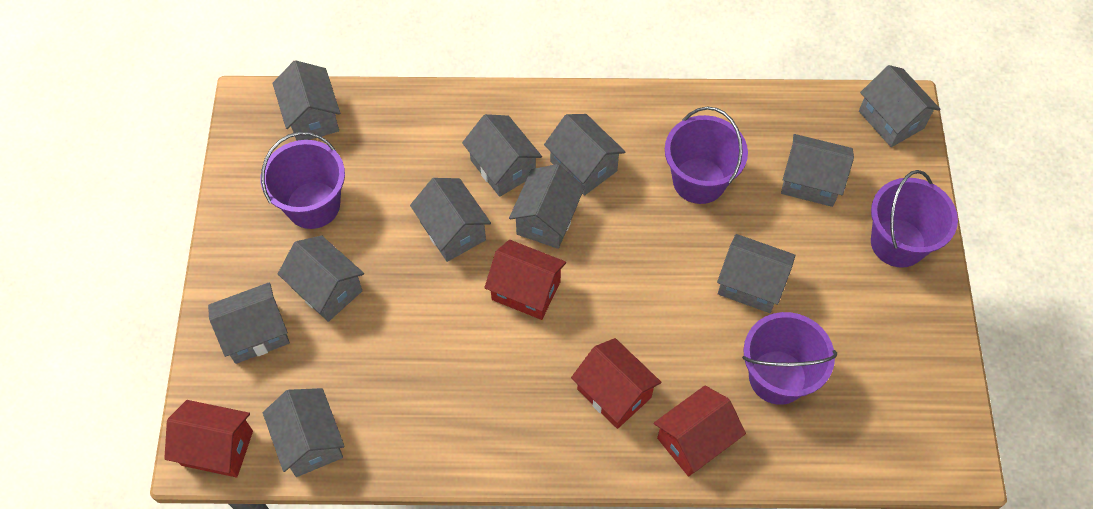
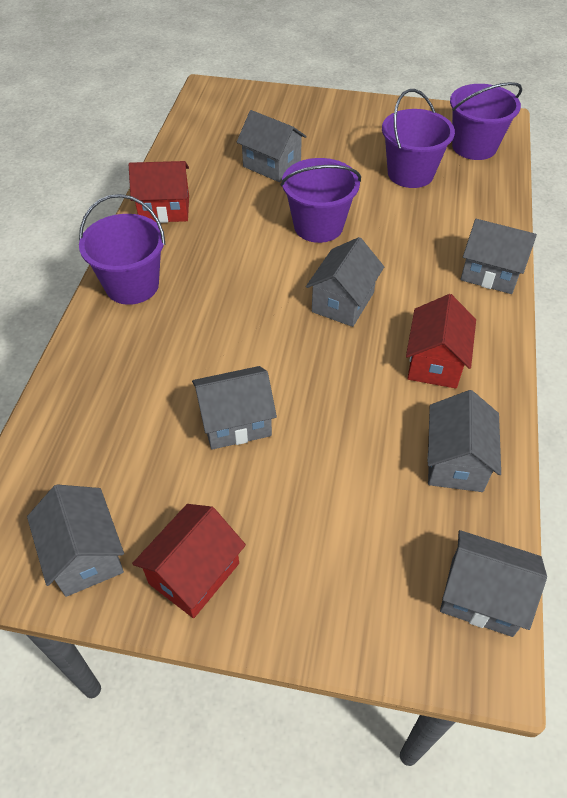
grey house: 11 -> 7
red house: 4 -> 3

